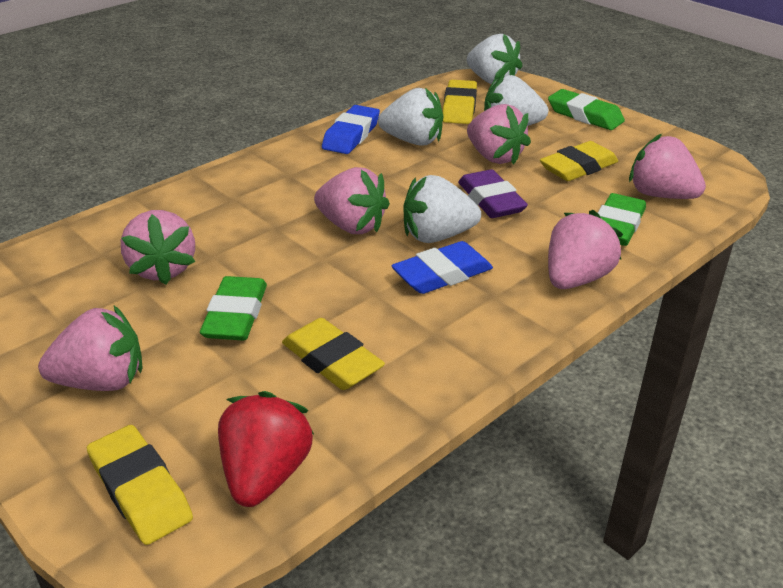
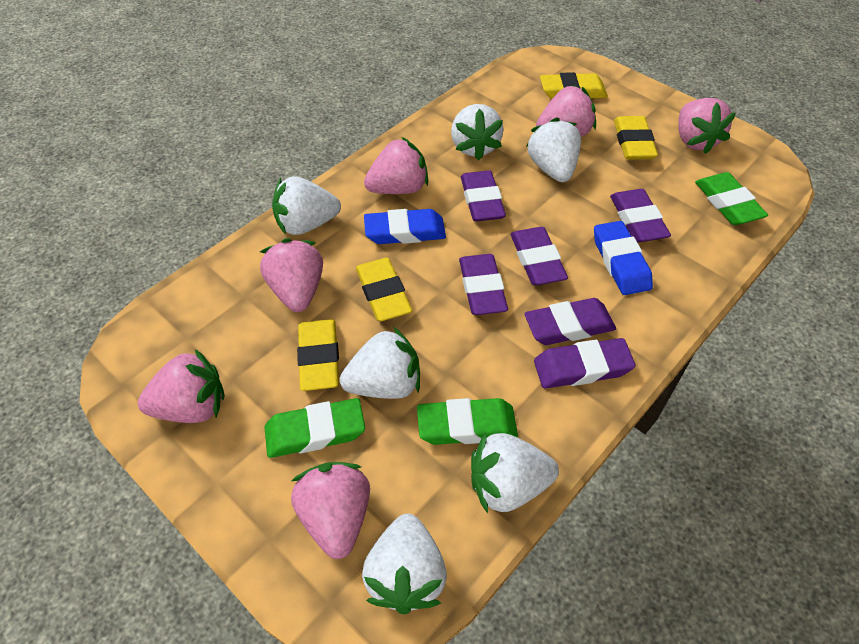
purple eraser: 1 -> 6
red strawberry: 1 -> 0
white strawberry: 4 -> 6

